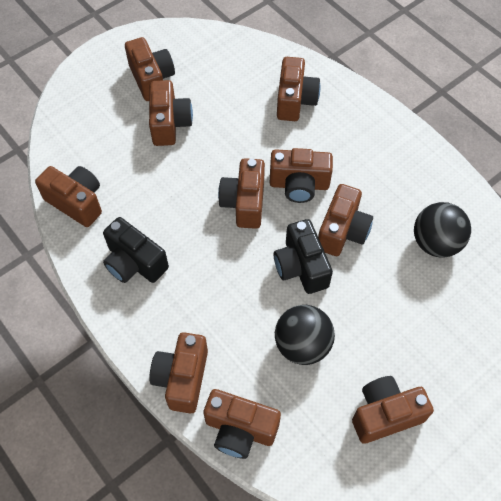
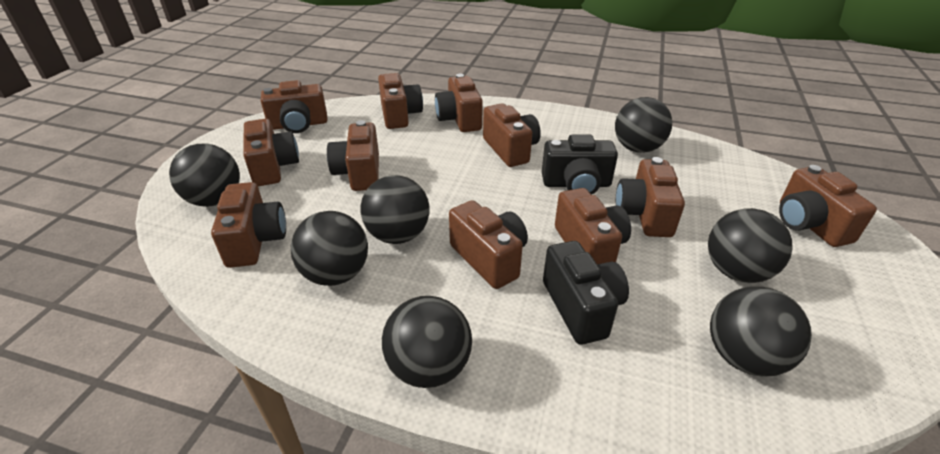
black ball: 2 -> 7
brown camera: 10 -> 11

